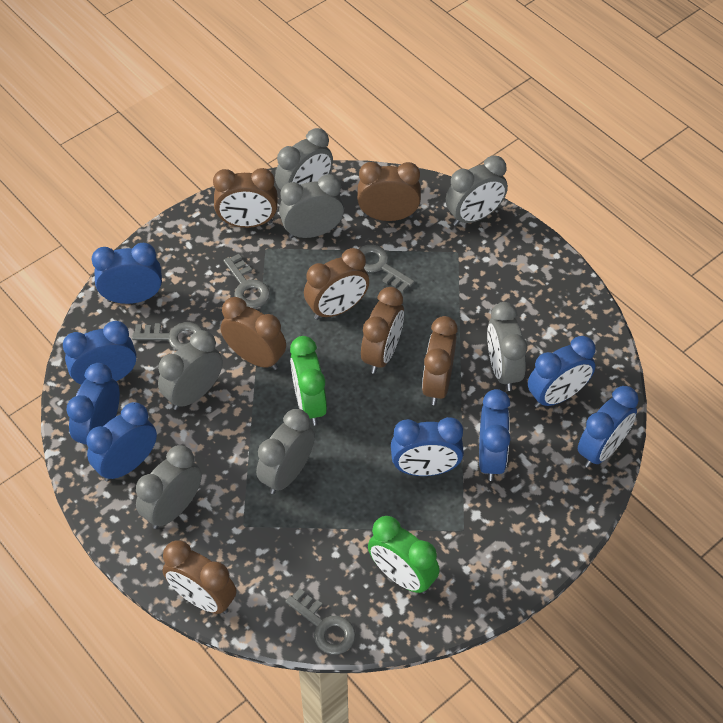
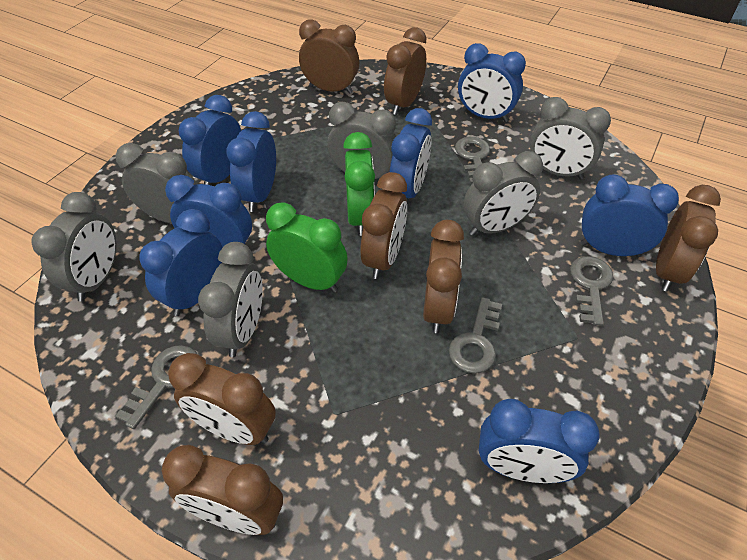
grey clock: 7 -> 6

